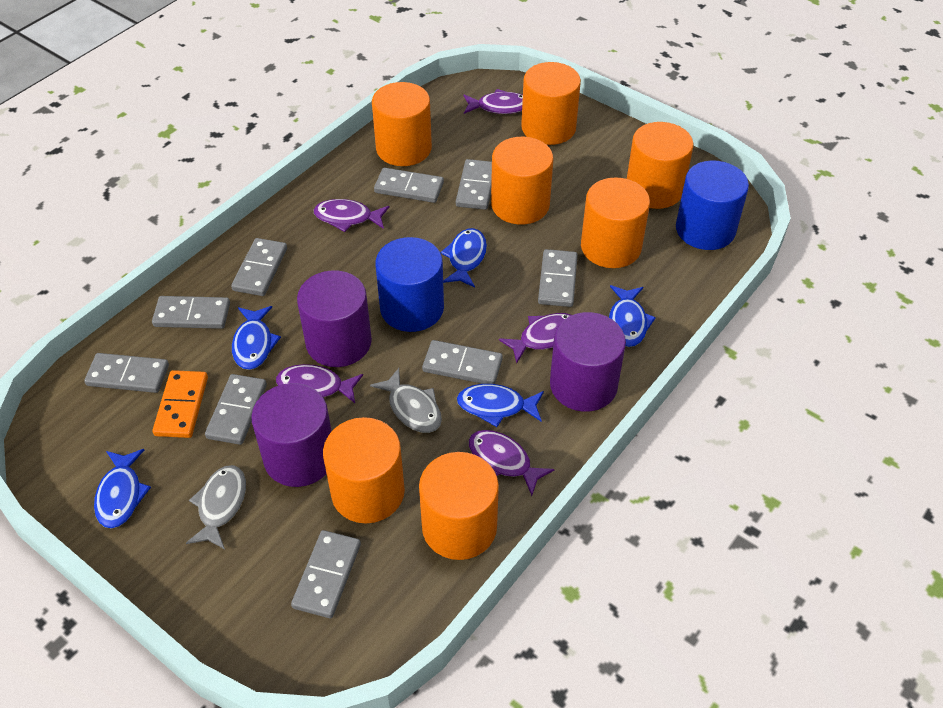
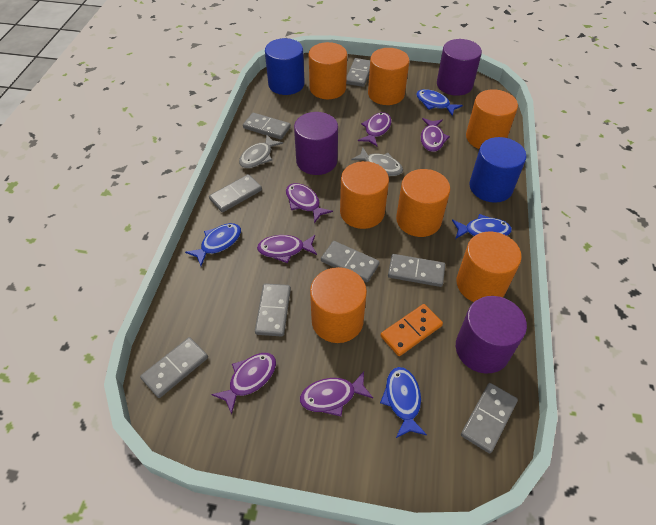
blue fish: 5 -> 4
grey domino: 9 -> 8
purple fish: 5 -> 6

